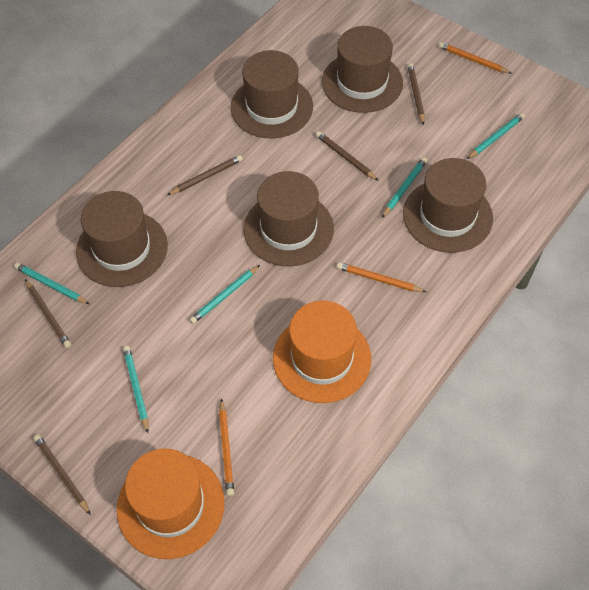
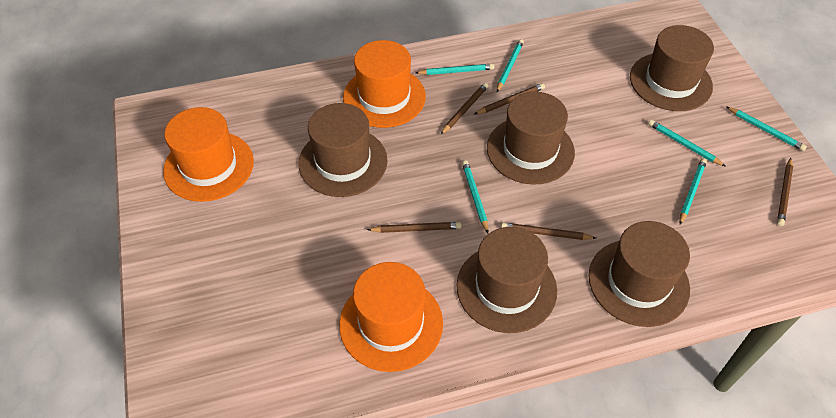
orange hat: 2 -> 3
orange pencil: 3 -> 0
turquoise pencil: 5 -> 6

